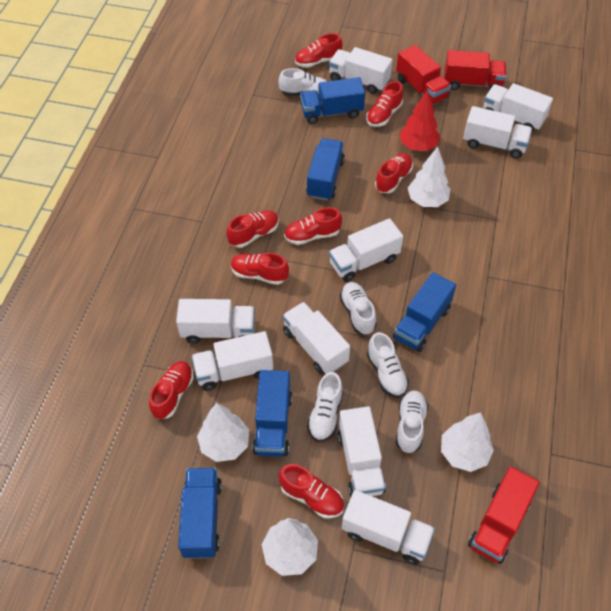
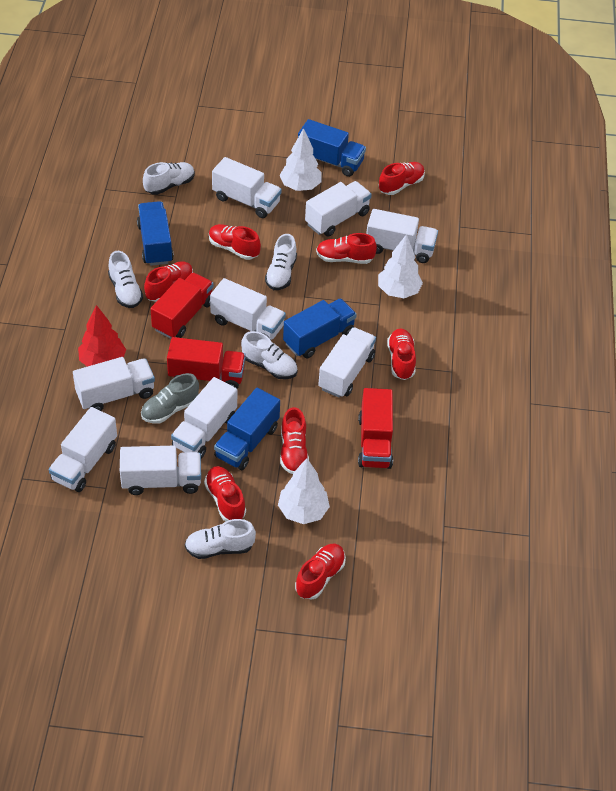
blue truck: 5 -> 4
grey shoe: 0 -> 1
white tree: 4 -> 3

